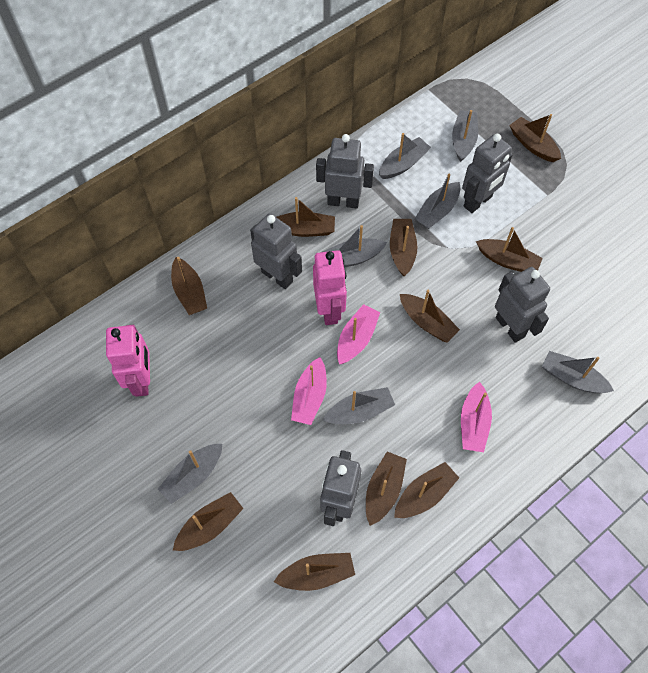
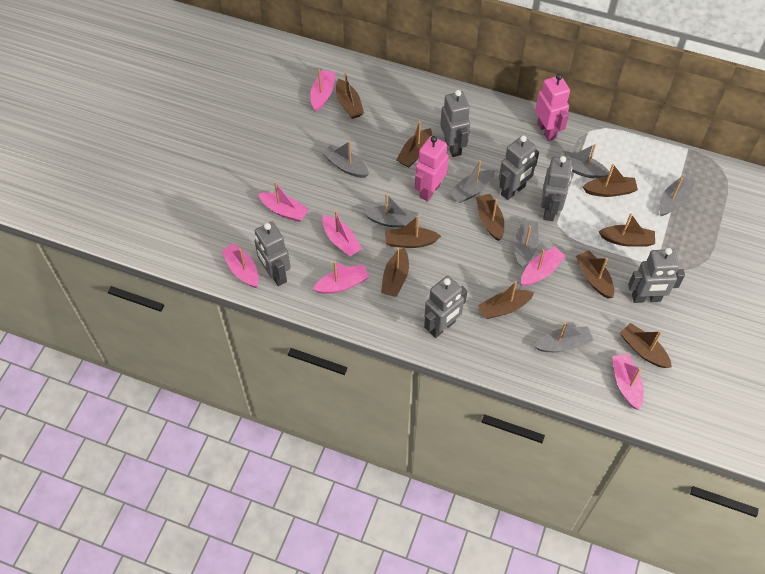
grey robot: 5 -> 6
pink boat: 3 -> 7

